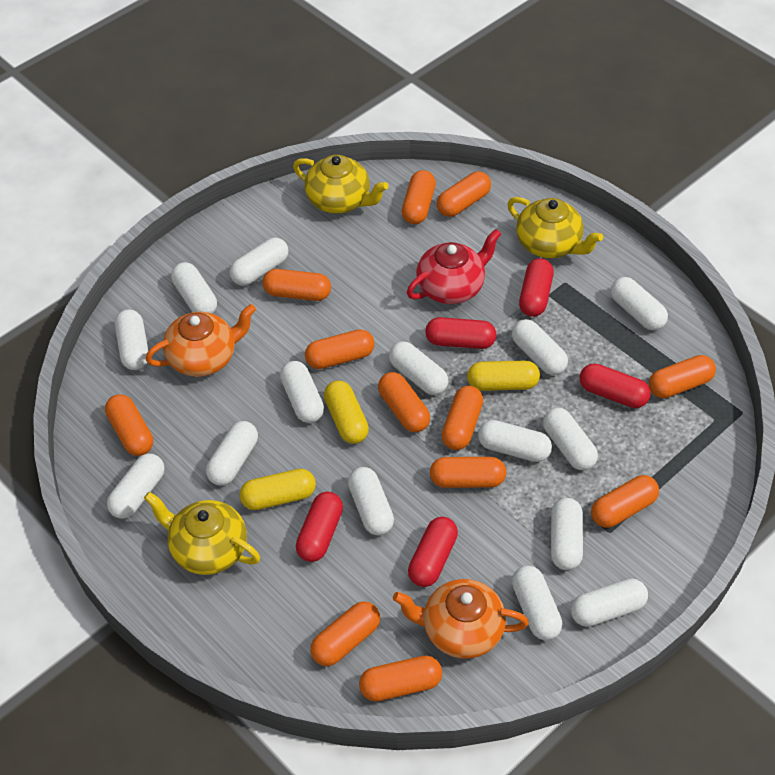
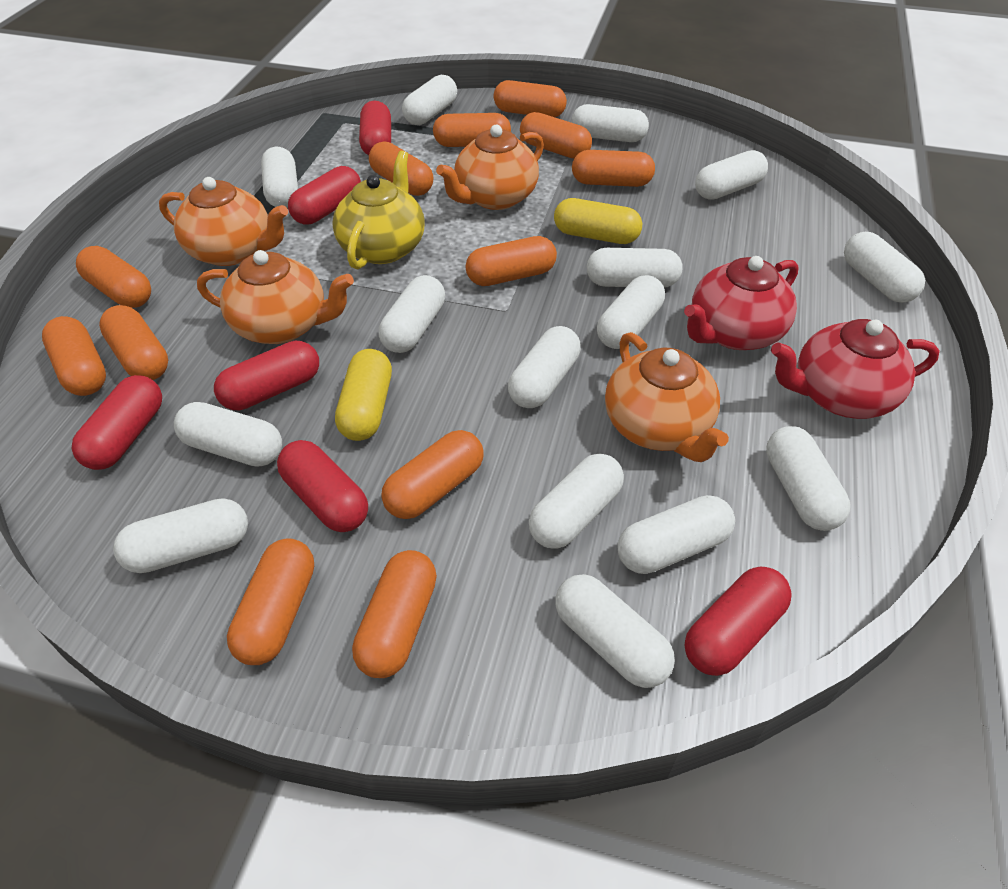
orange teapot: 2 -> 4
red capsule: 5 -> 6
red teapot: 1 -> 2
yellow capsule: 3 -> 2
yellow teapot: 3 -> 1

